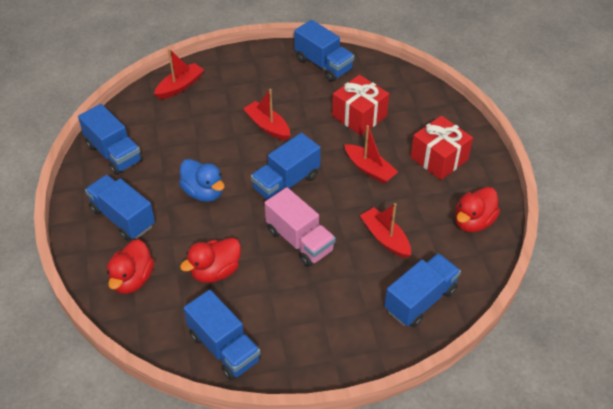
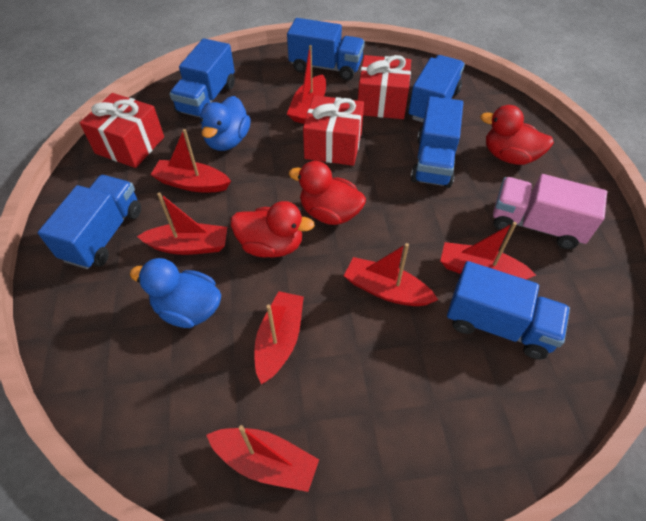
blue duck: 1 -> 2
red boat: 4 -> 7
red gift: 2 -> 3

